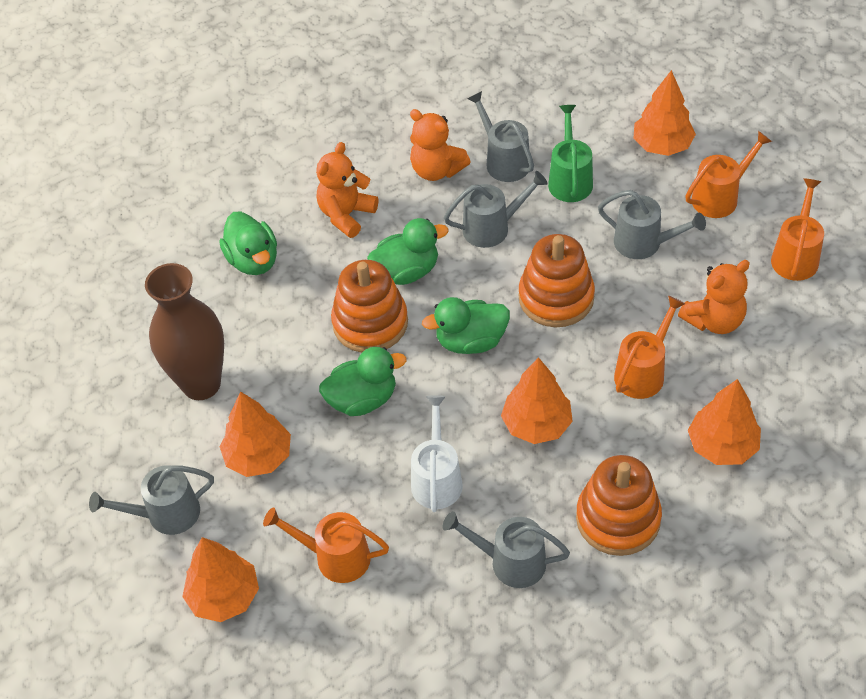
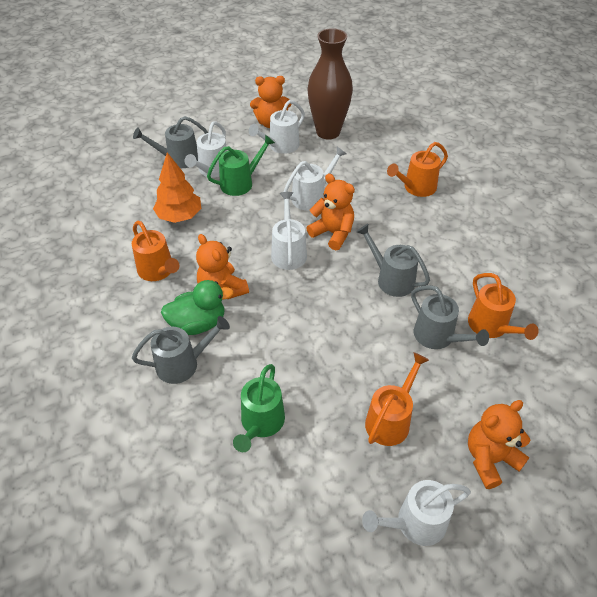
green duck: 4 -> 1
green watering can: 1 -> 2
grey watering can: 5 -> 4
orange stacking toy: 3 -> 0
orange teddy bear: 3 -> 4
orange tree: 5 -> 1
white watering can: 1 -> 5

